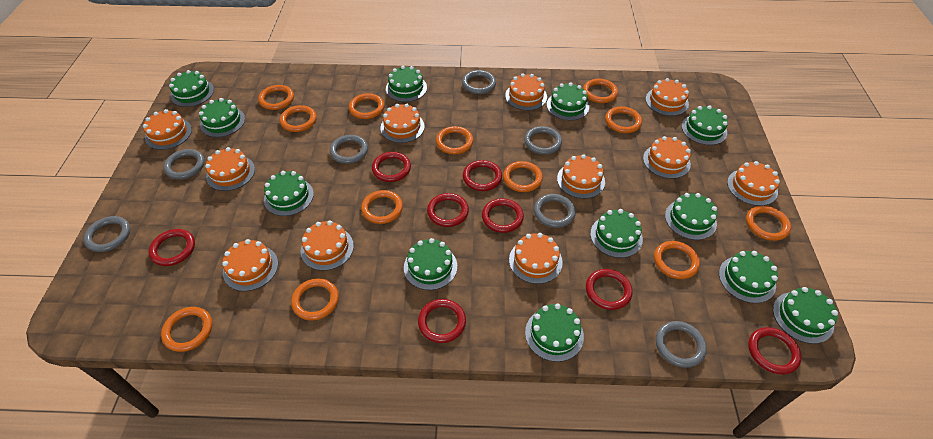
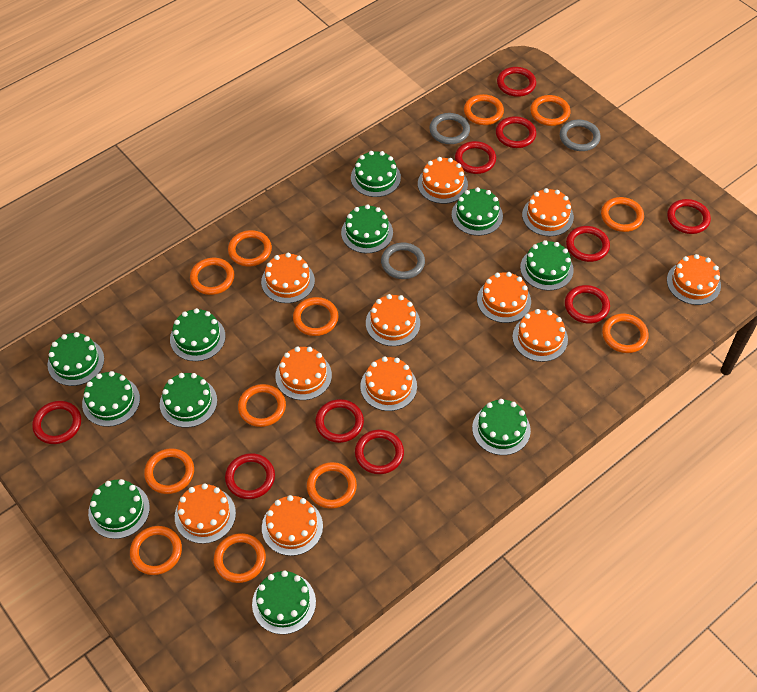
green cake: 12 -> 11
grey ring: 7 -> 3
red ring: 8 -> 10

